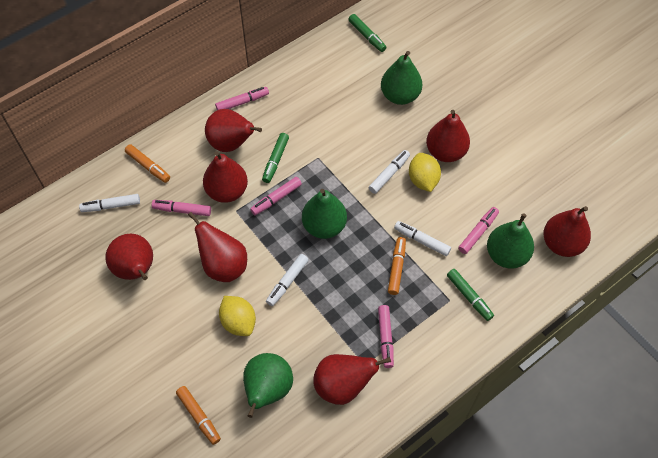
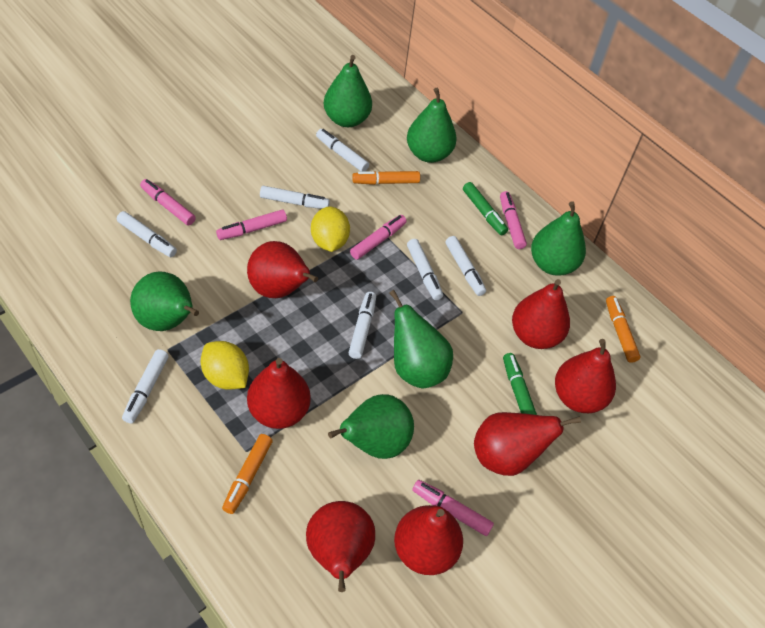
green marker: 3 -> 2
green pear: 4 -> 6
white marker: 4 -> 7

